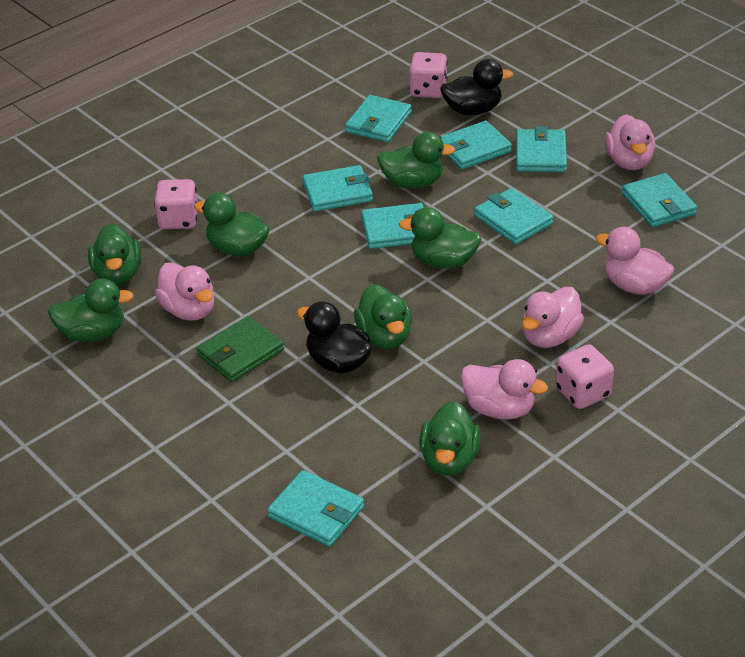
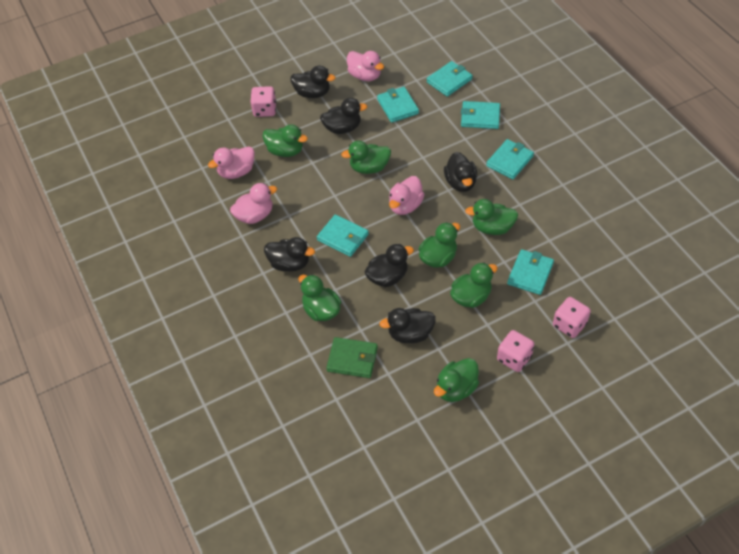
black duck: 2 -> 6
pink duck: 5 -> 4
turquoise wallet: 8 -> 6

